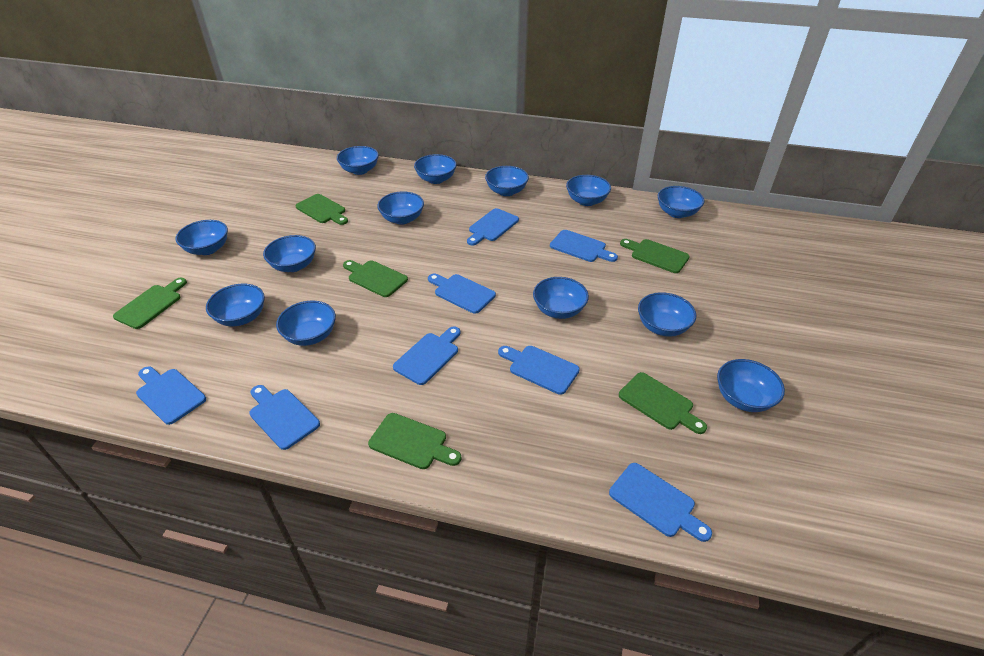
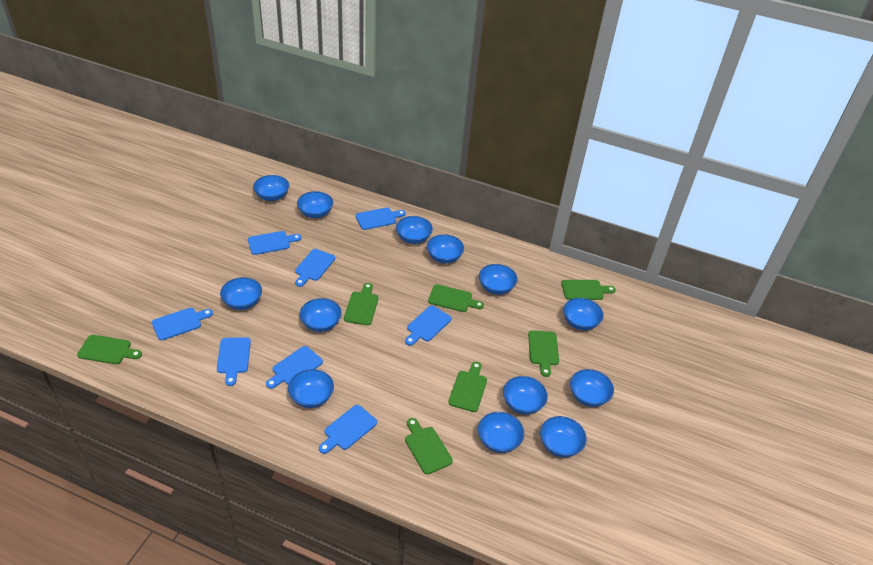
green cutting board: 6 -> 7

